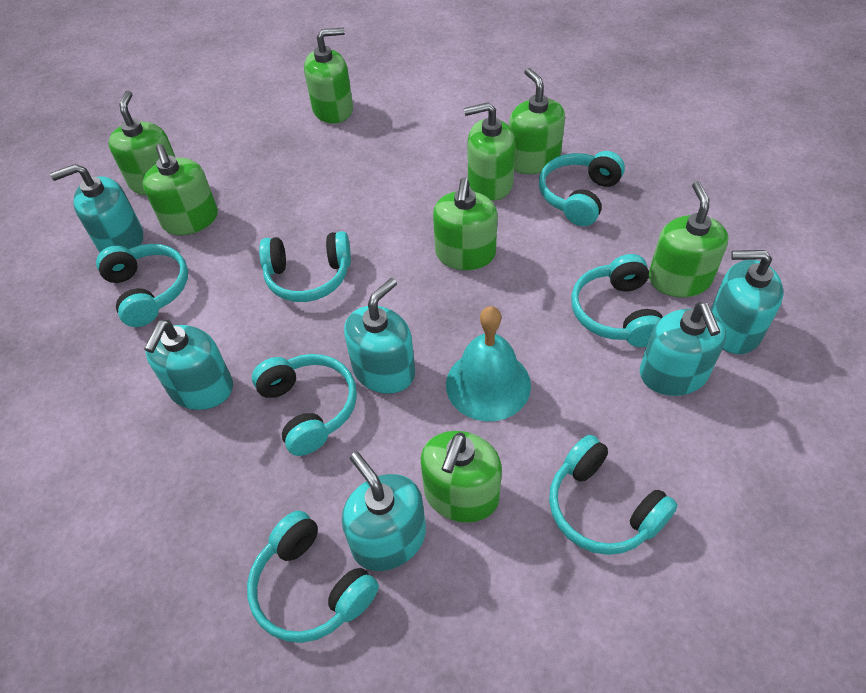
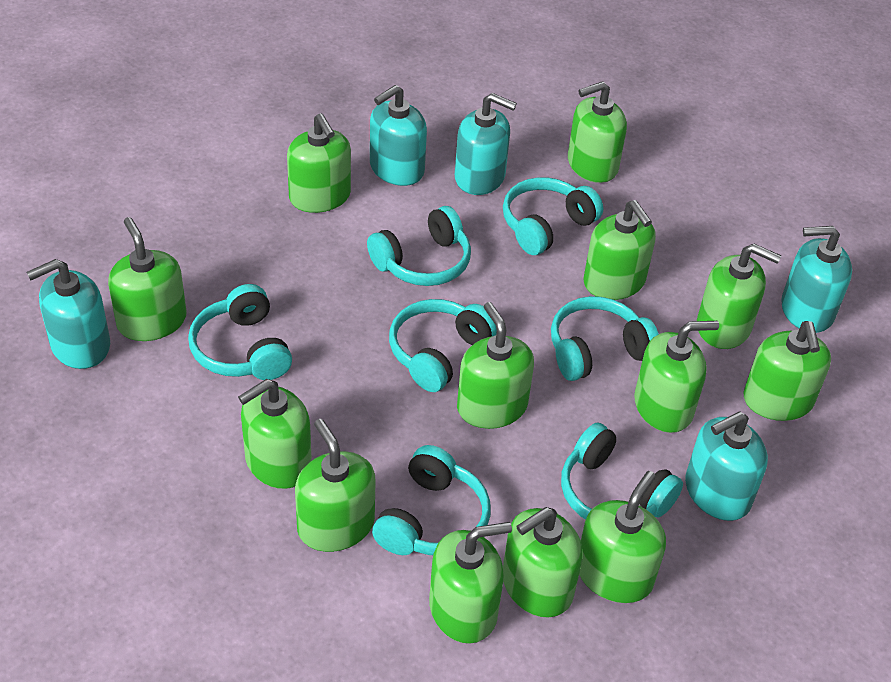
green soap dispenser: 8 -> 13
turquoise bell: 1 -> 0
turquoise soap dispenser: 6 -> 5

